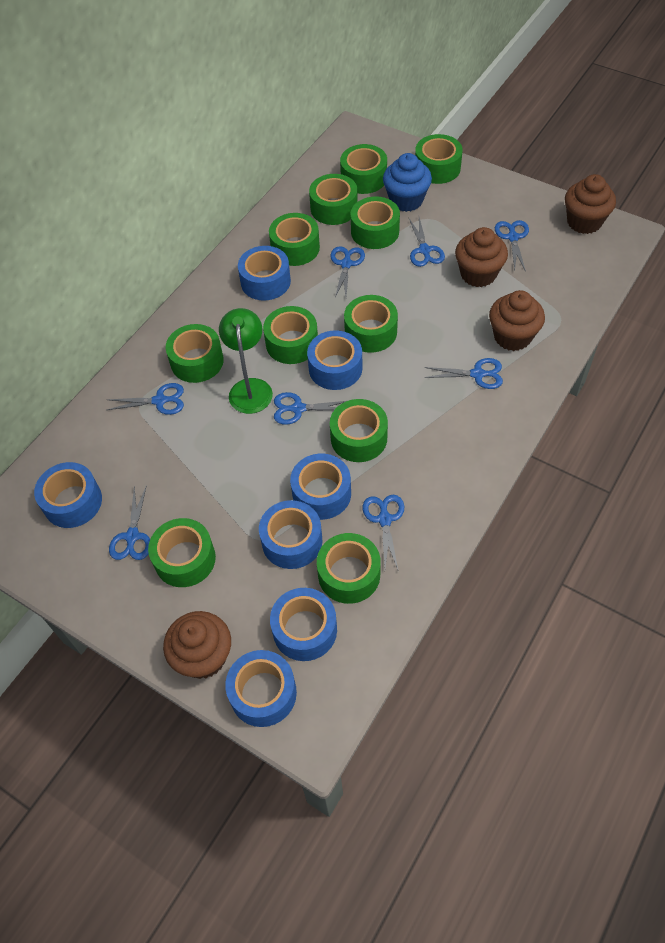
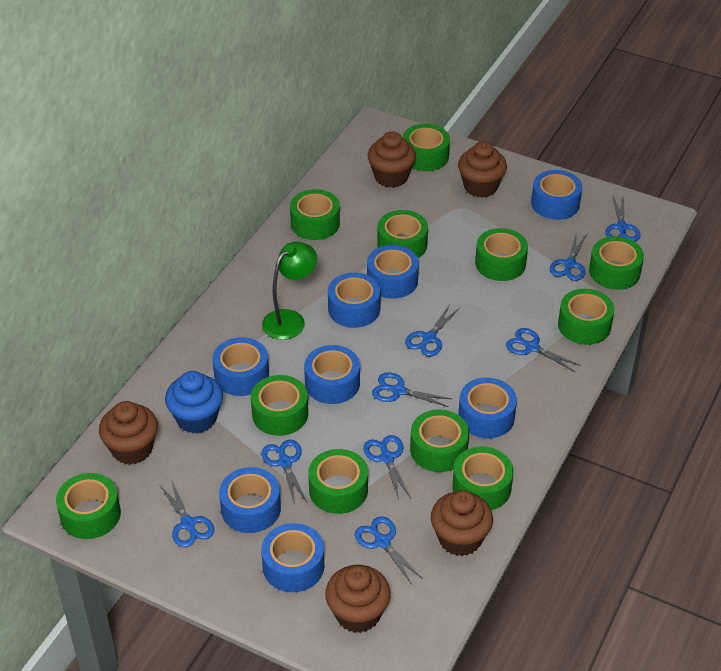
blue scissors: 8 -> 9
blue tape: 7 -> 8
brown cupcake: 4 -> 5

